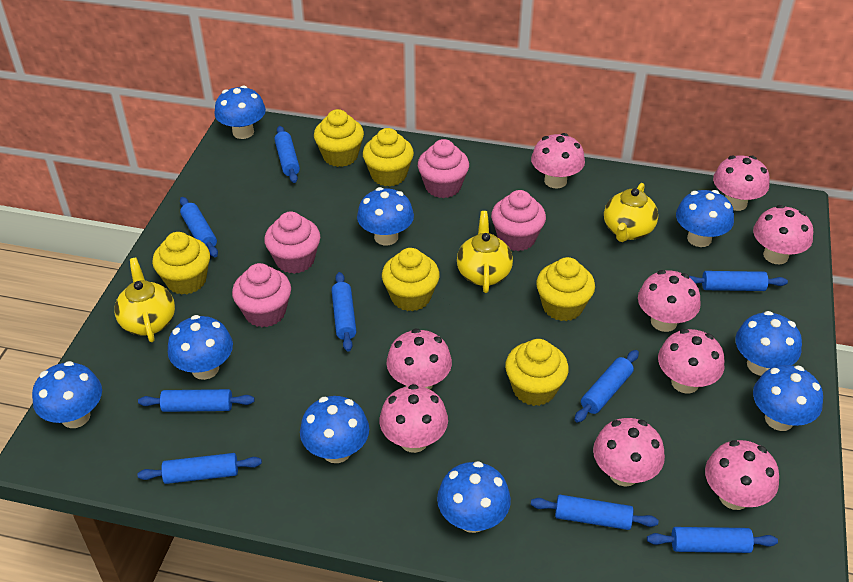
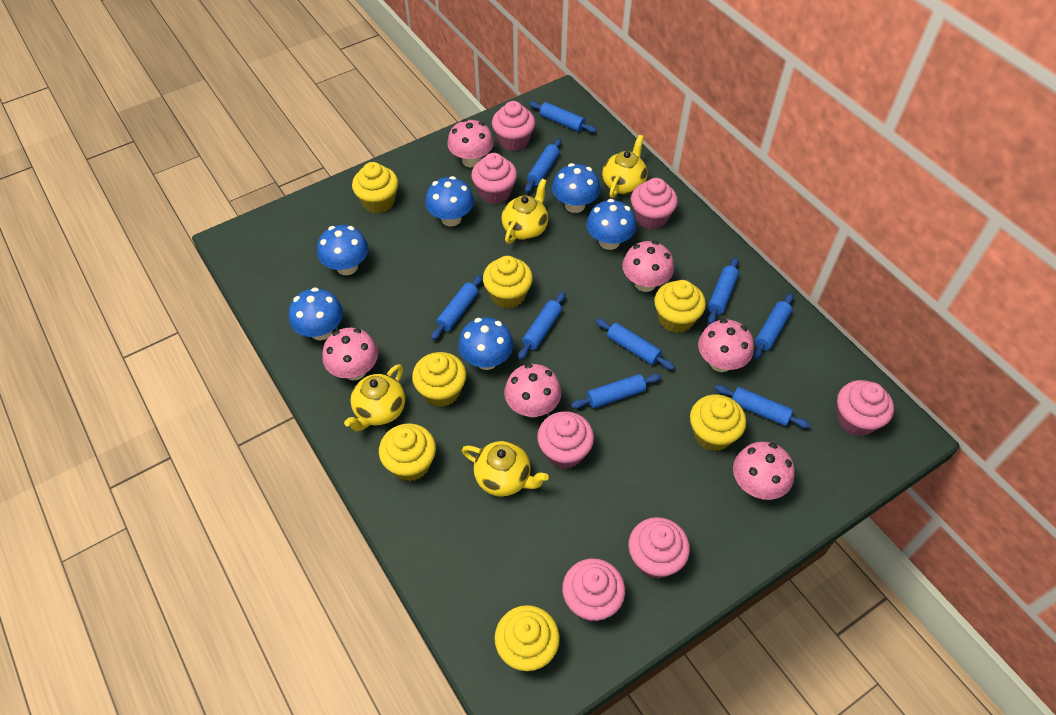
blue mushroom: 9 -> 6
pink cupcake: 4 -> 7
pink mushroom: 9 -> 6
yellow cupcake: 6 -> 7
yellow teapot: 3 -> 4

